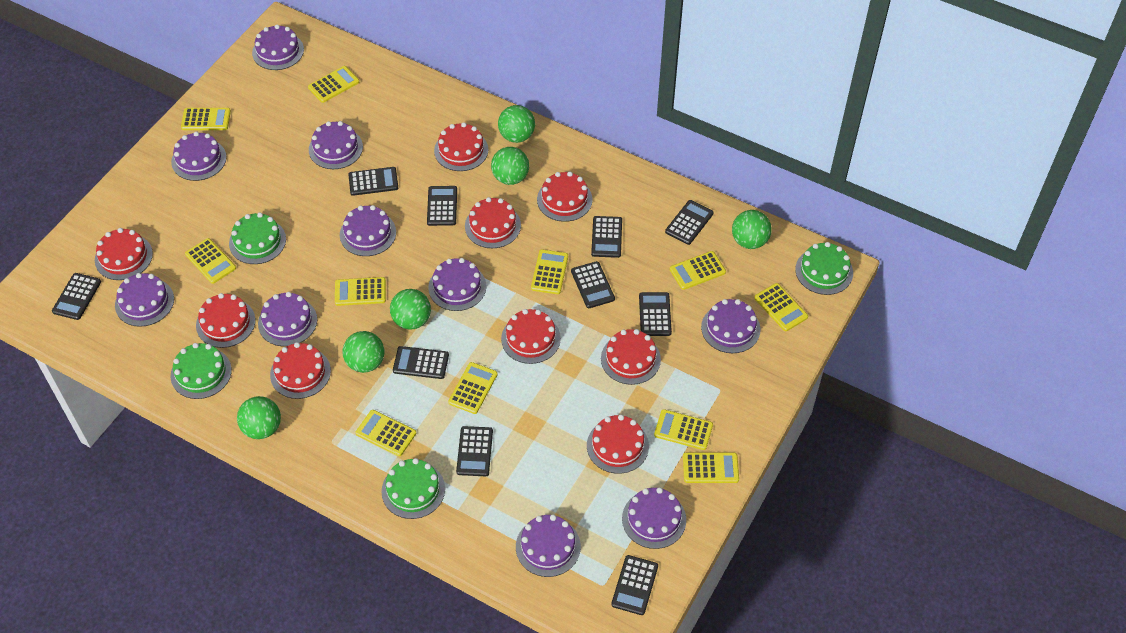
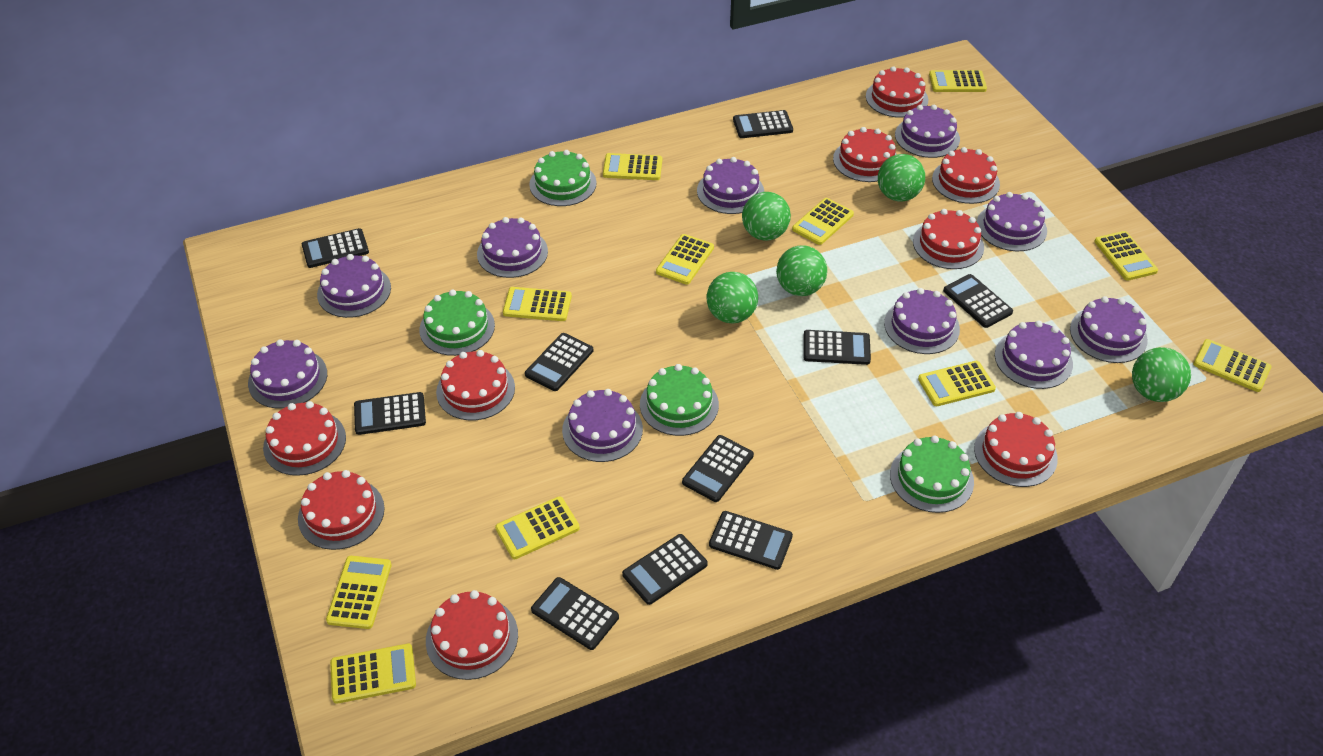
green ball: 6 -> 5

